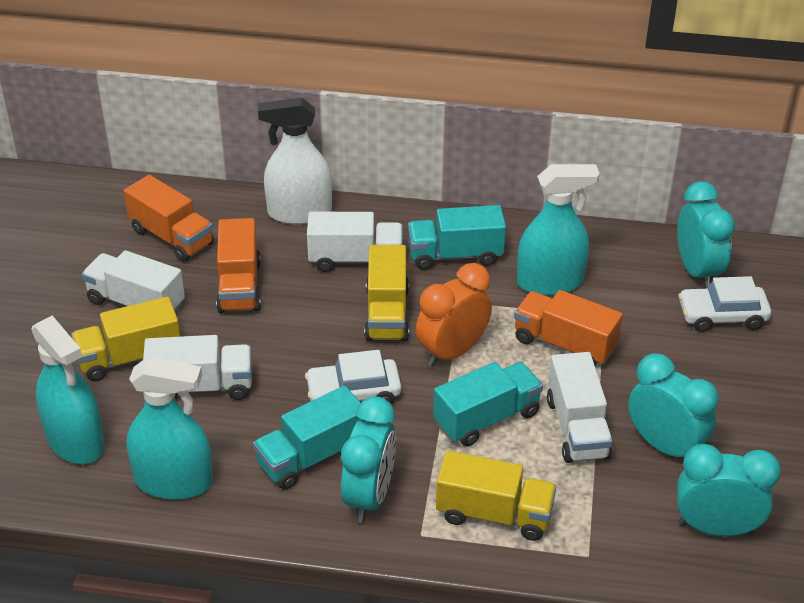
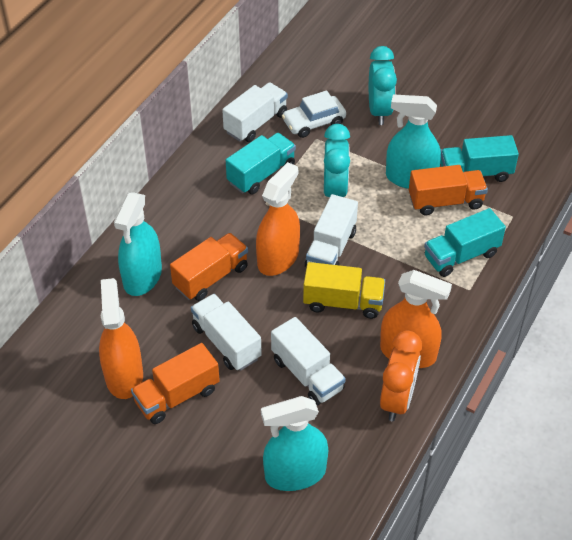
orange spray bottle: 0 -> 3
turquoise clock: 4 -> 2
white car: 2 -> 1
white spray bottle: 1 -> 0
yellow truck: 3 -> 1

